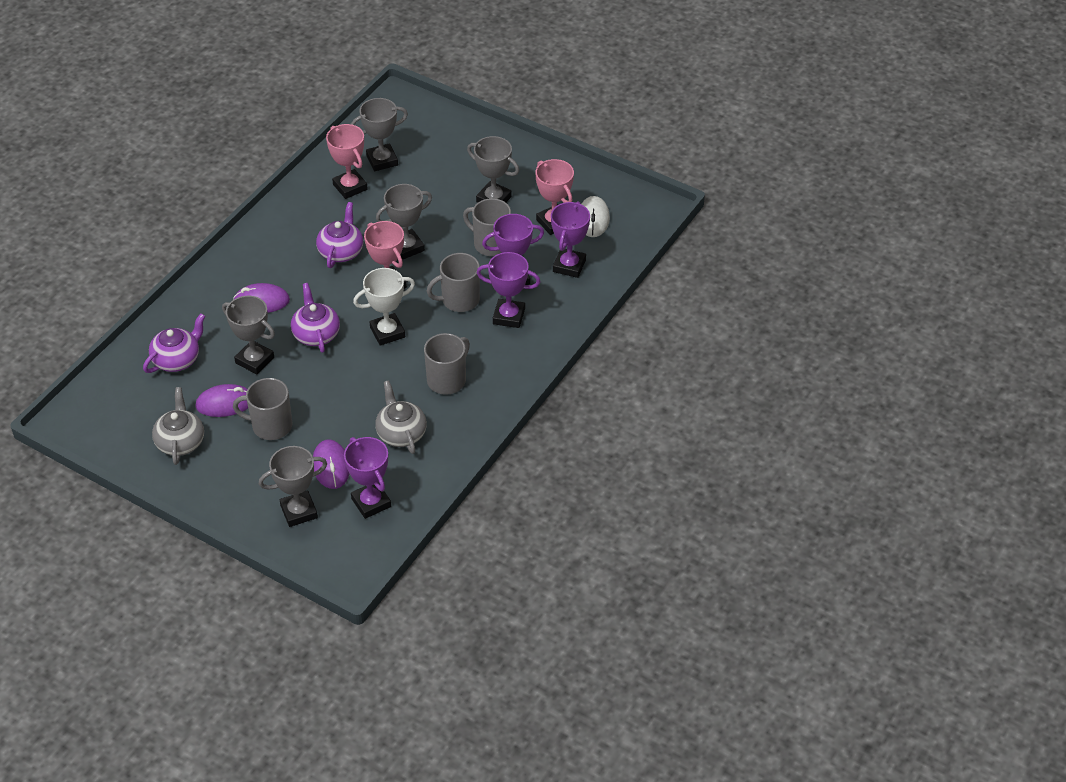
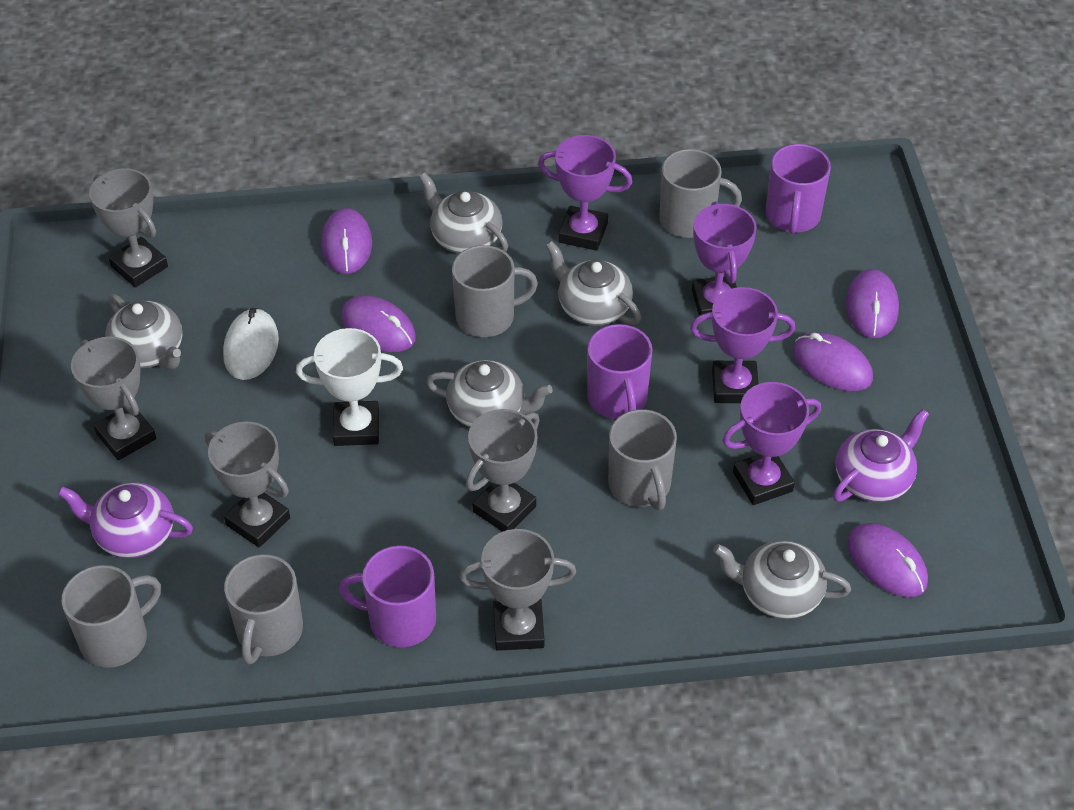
grey mug: 4 -> 5
grey teapot: 2 -> 5
pink trophy: 3 -> 0
purple mouse: 3 -> 5
purple mug: 0 -> 3
purple teapot: 3 -> 2

